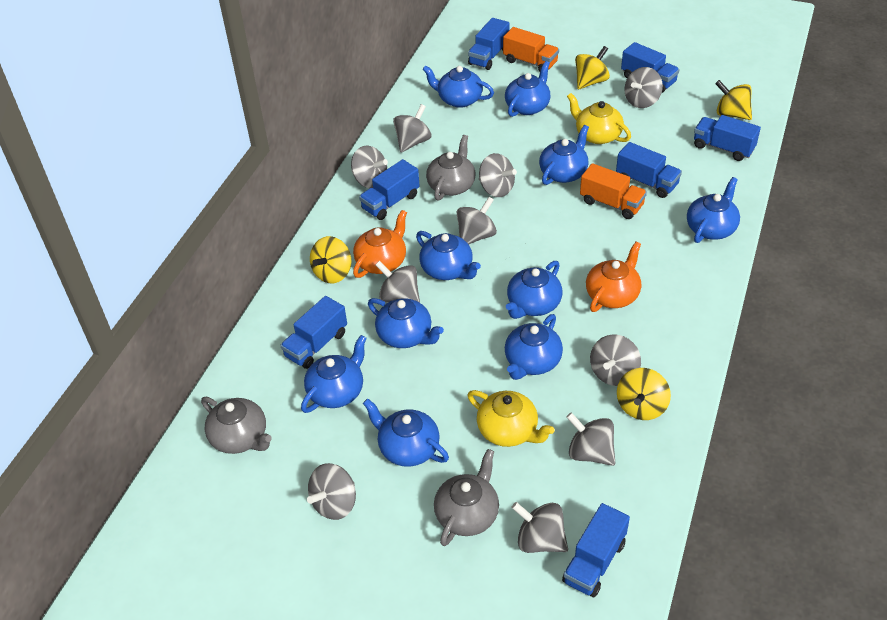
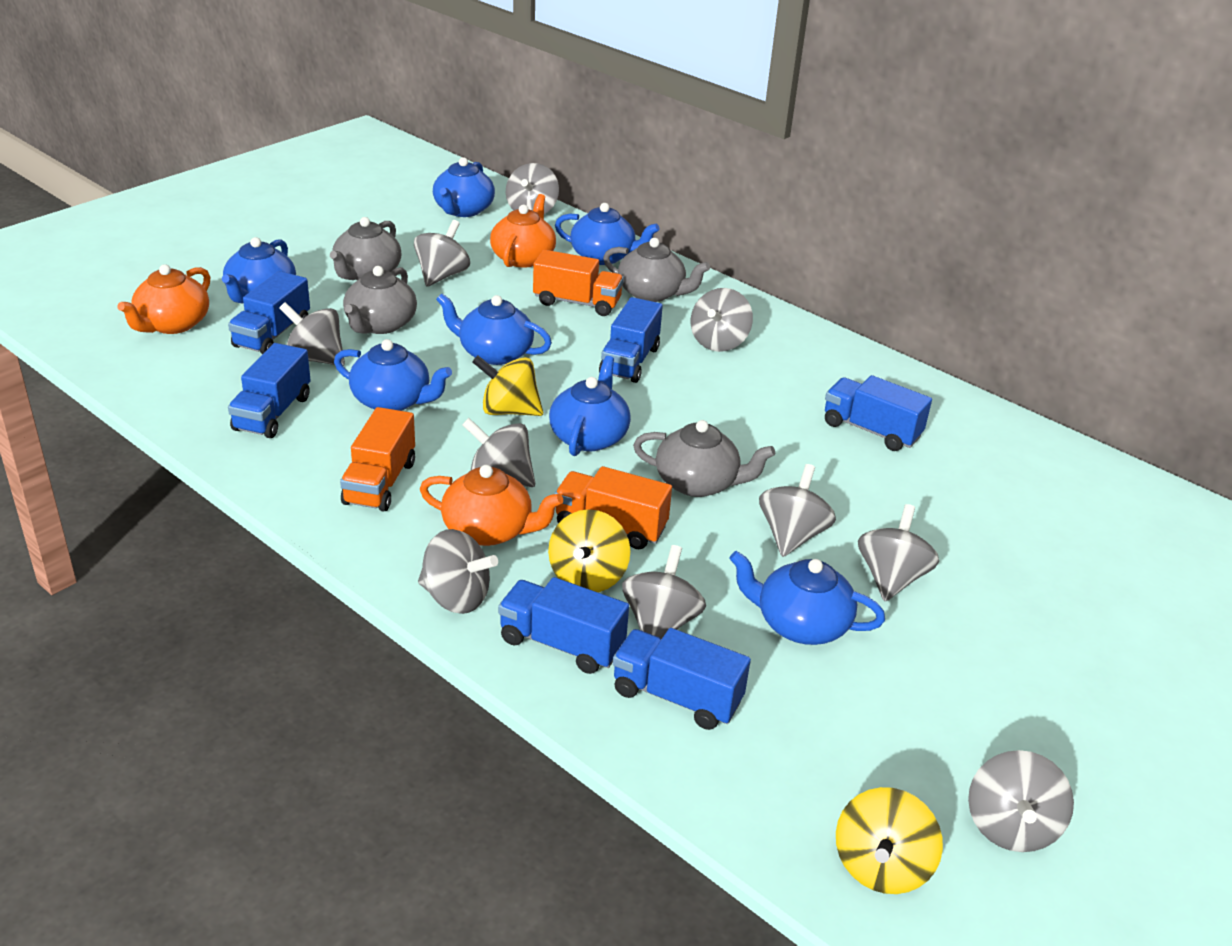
blue teapot: 10 -> 7
blue truck: 7 -> 6
grey teapot: 3 -> 4
orange teapot: 2 -> 3
orange truck: 2 -> 3
yellow spinning top: 4 -> 3
yellow teapot: 2 -> 0

